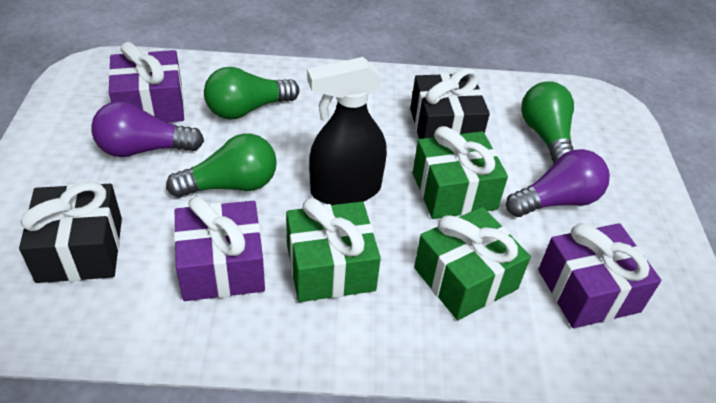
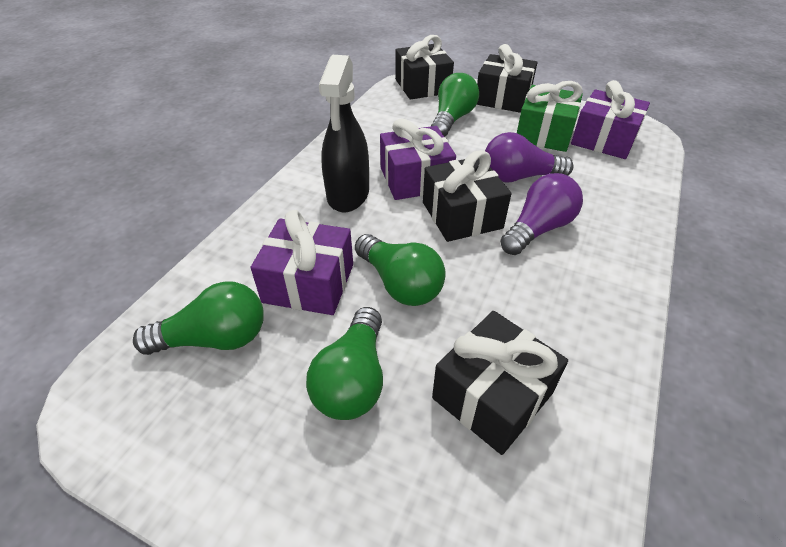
black gift: 2 -> 4
green gift: 3 -> 1
green light bulb: 3 -> 4

